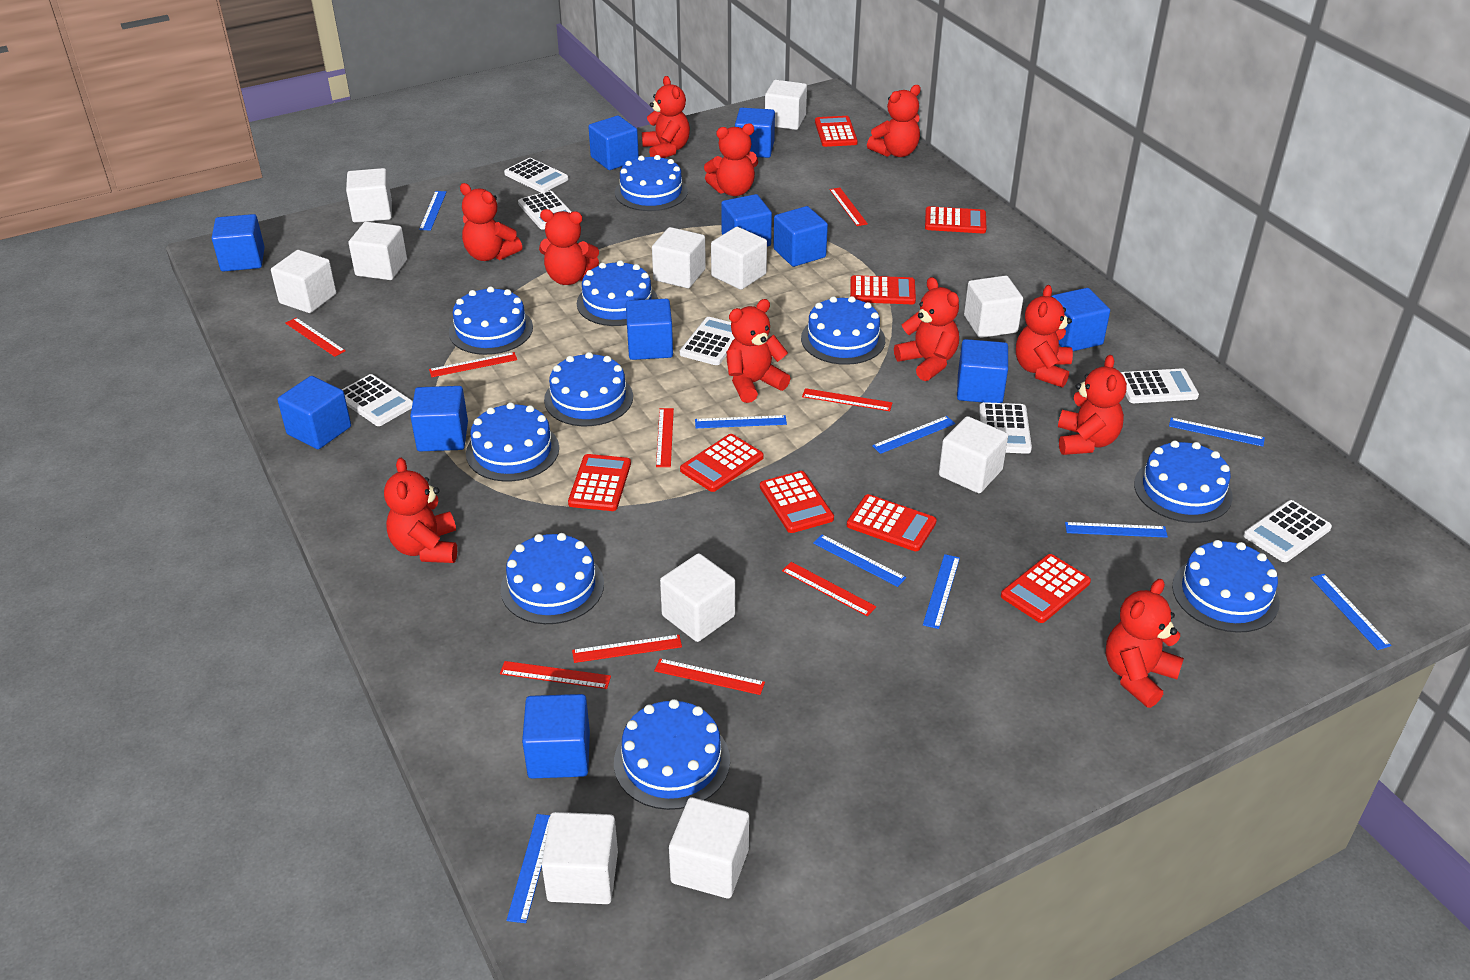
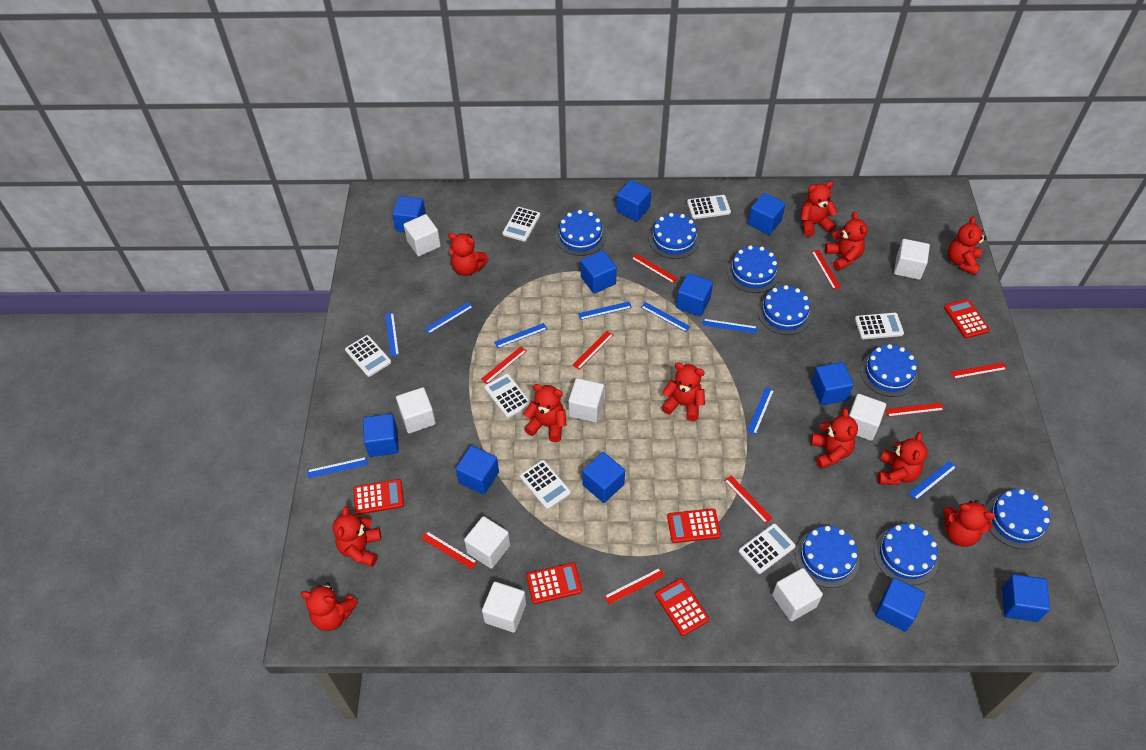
blue cake: 10 -> 8
red calculator: 8 -> 5
white cube: 11 -> 8

